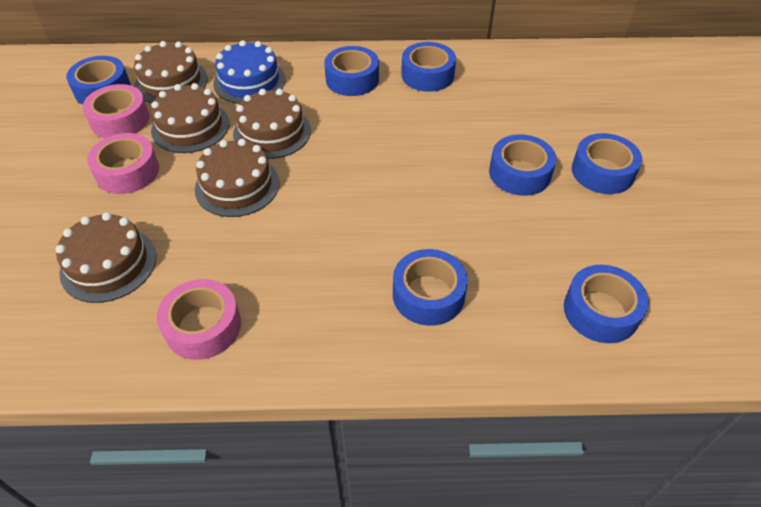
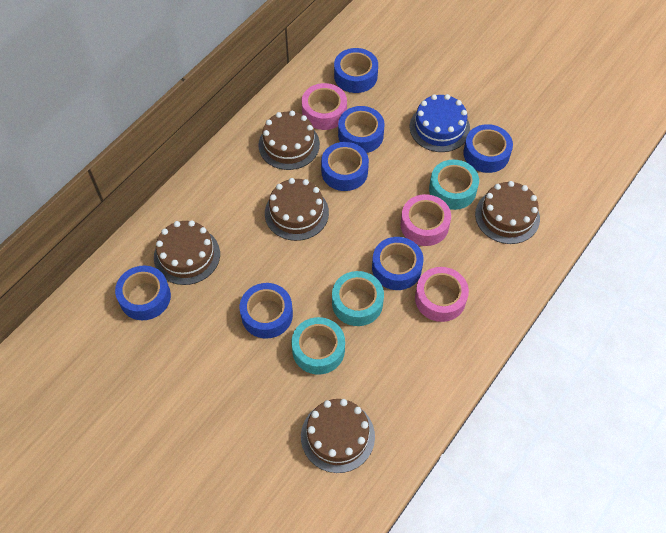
turquoise tape: 0 -> 3

